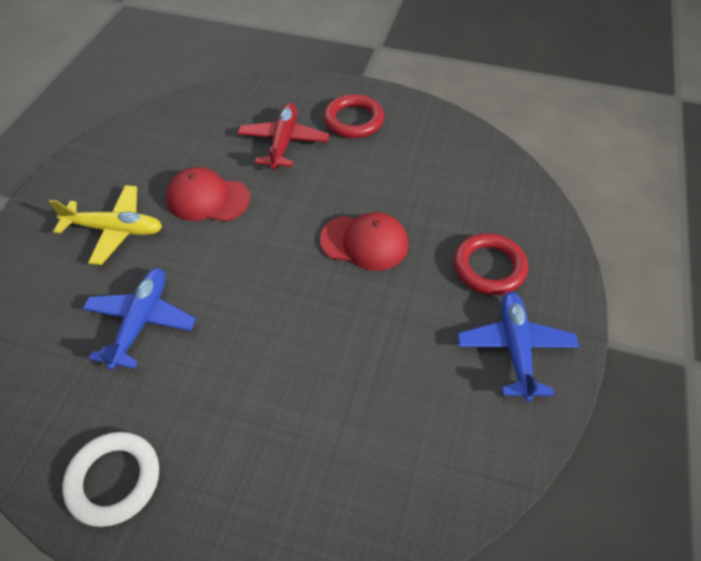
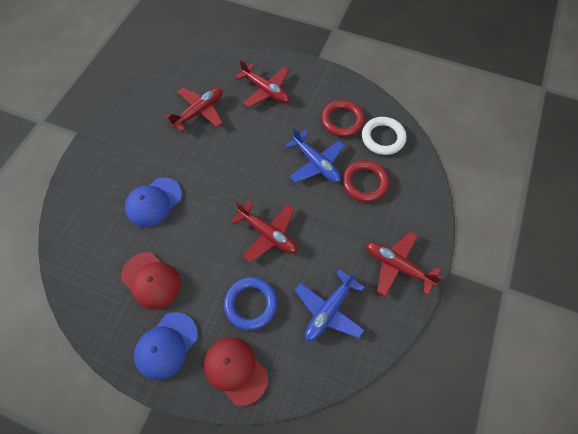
blue cap: 0 -> 2
blue ring: 0 -> 1
red plane: 1 -> 4
yellow plane: 1 -> 0

